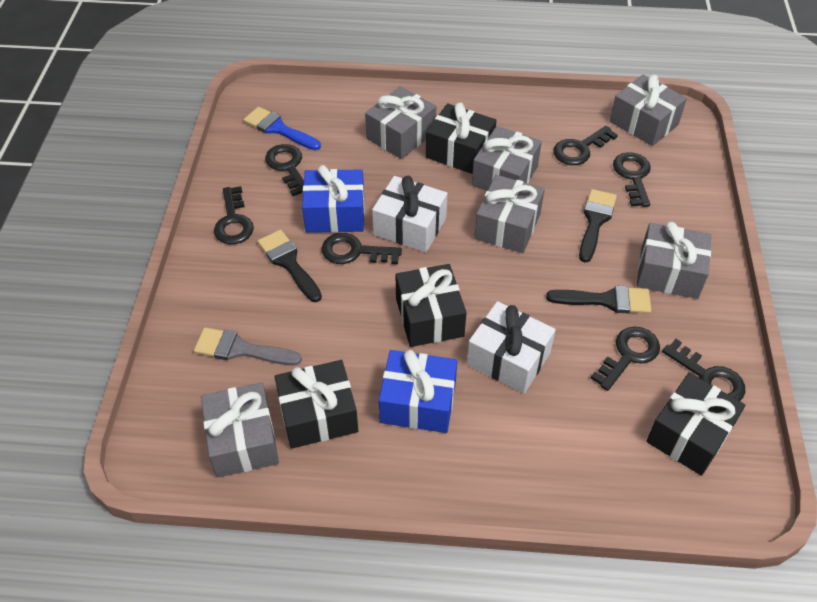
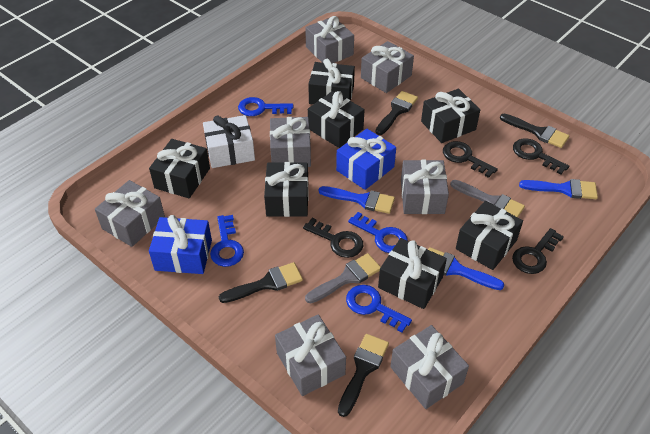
black brush: 3 -> 4
black gift: 4 -> 7
black key: 7 -> 4
blue brush: 1 -> 3
blue key: 0 -> 4
grey brush: 1 -> 2
grey gift: 6 -> 7
white gift: 2 -> 1

